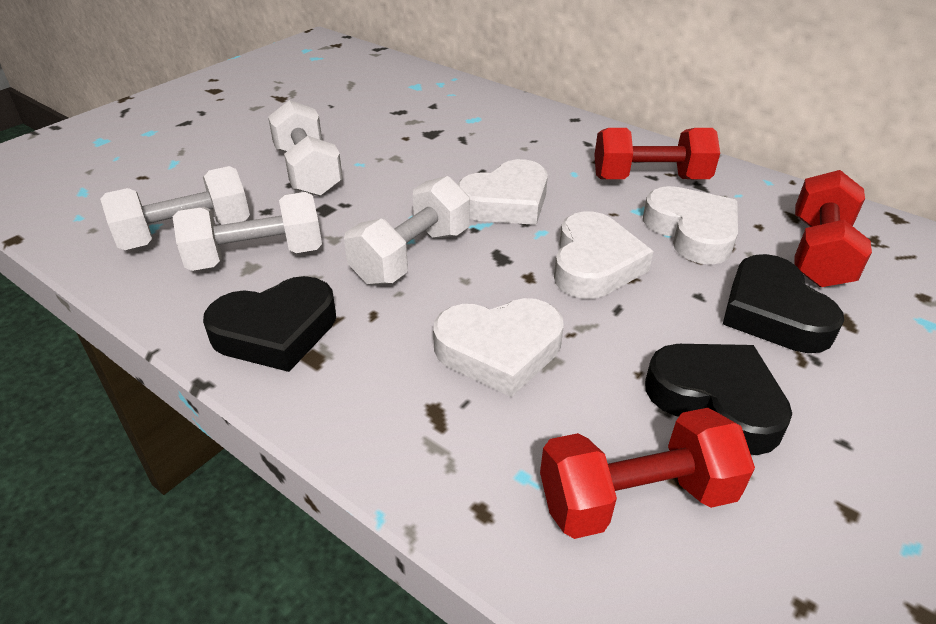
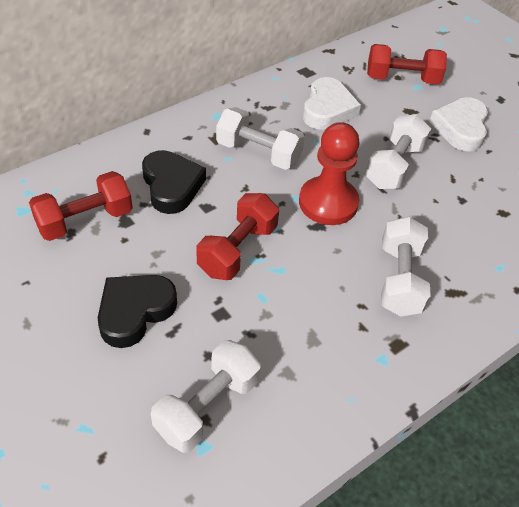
black heart: 3 -> 2
red pawn: 0 -> 1
white heart: 4 -> 2

